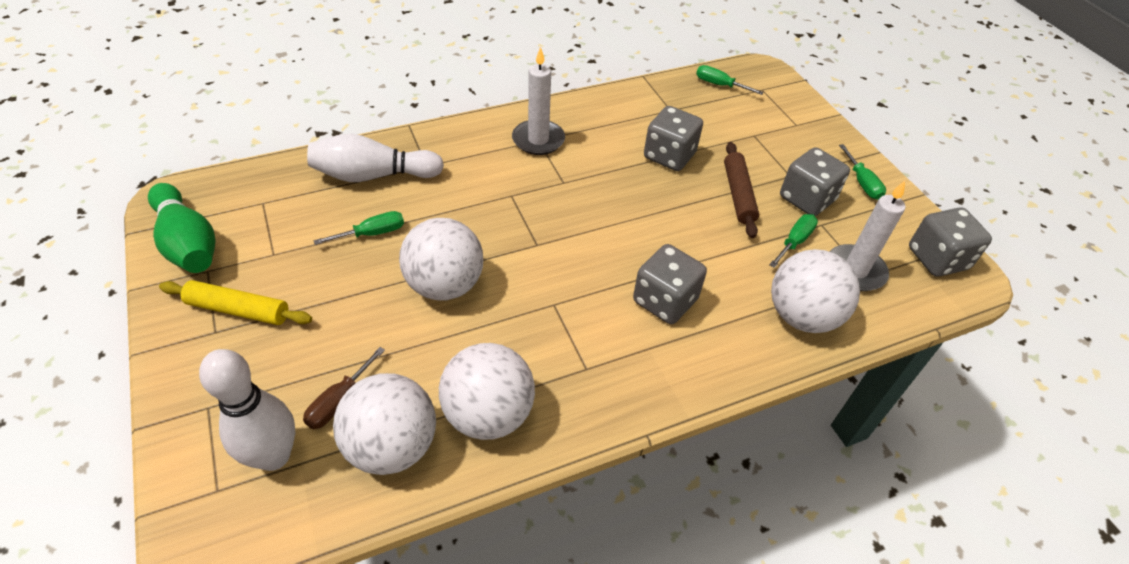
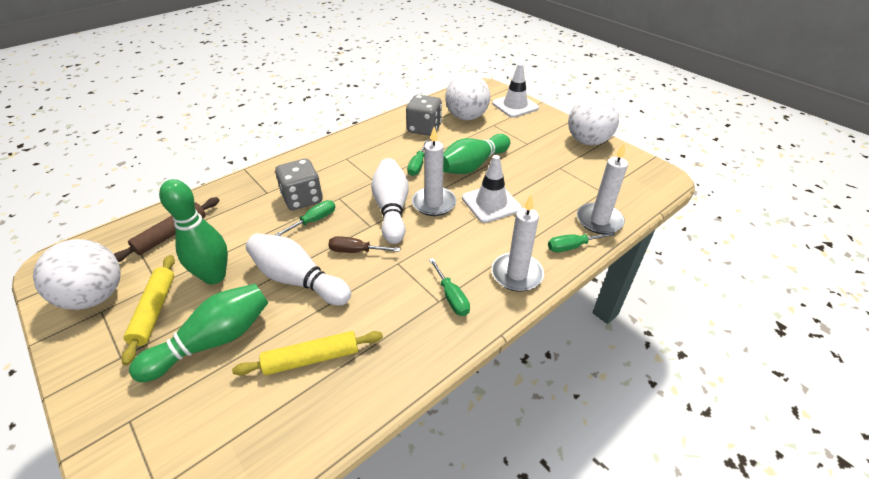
green bowling pin: 1 -> 3
grey dice: 4 -> 2
white ball: 4 -> 3
white candle: 2 -> 3
white traffic cone: 0 -> 2
yellow rolling pin: 1 -> 2

